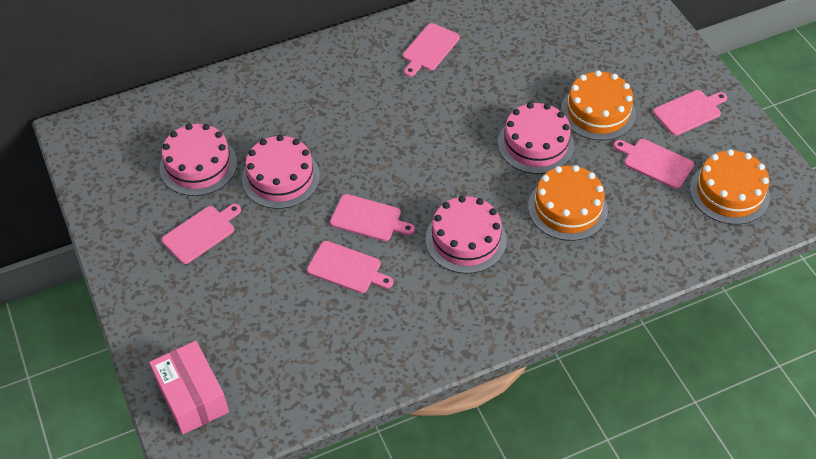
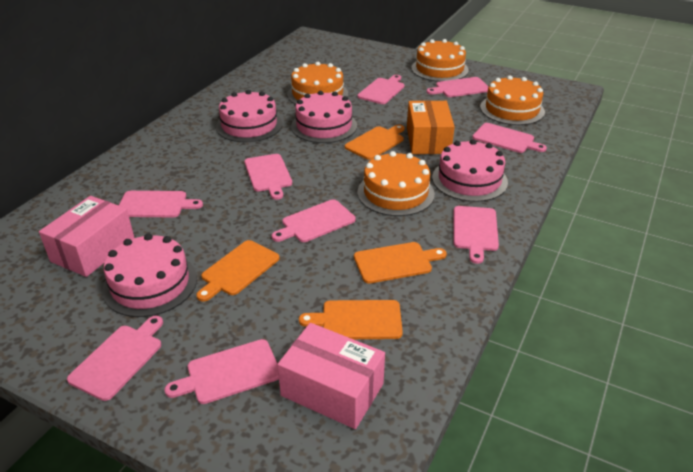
orange box: 0 -> 1
orange cake: 3 -> 4
orange cutting board: 0 -> 4
pink box: 1 -> 2
pink cutting board: 6 -> 9

